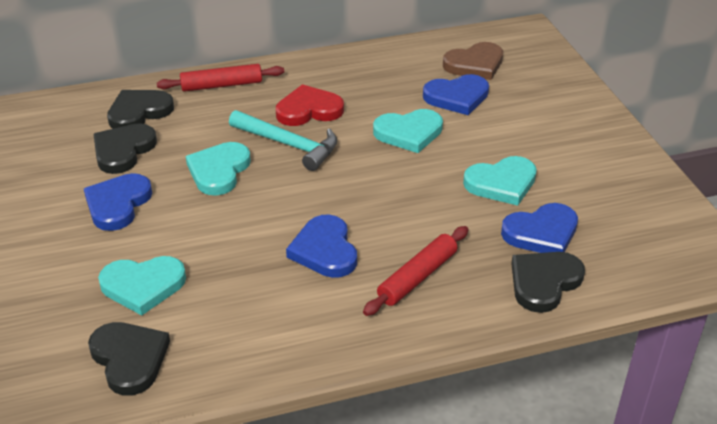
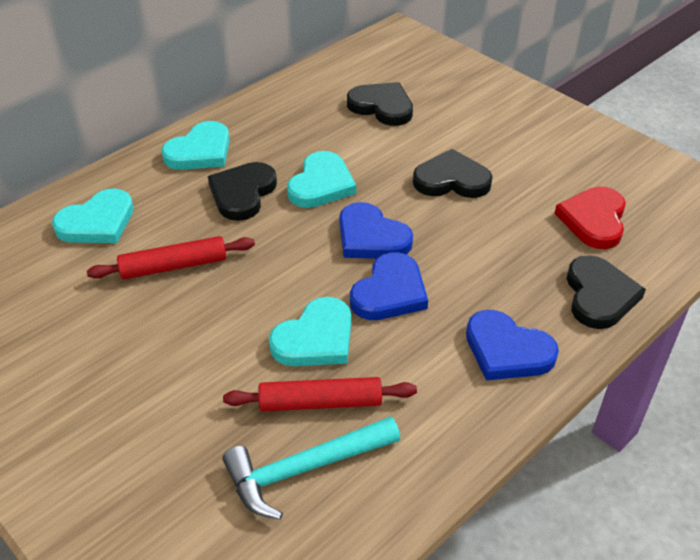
blue heart: 4 -> 3
brown heart: 1 -> 0

